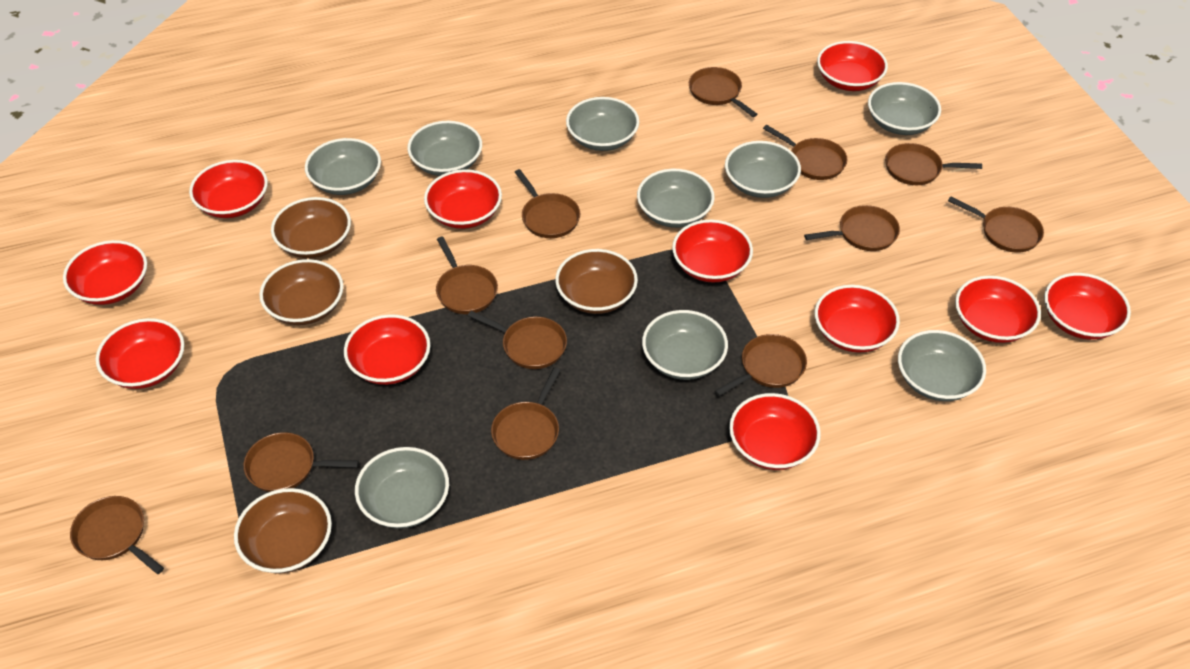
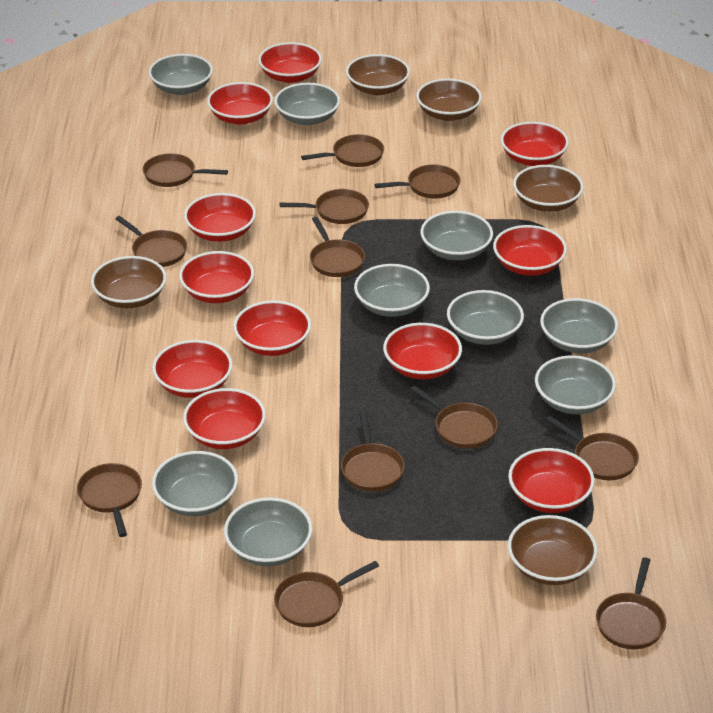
brown bowl: 4 -> 5

